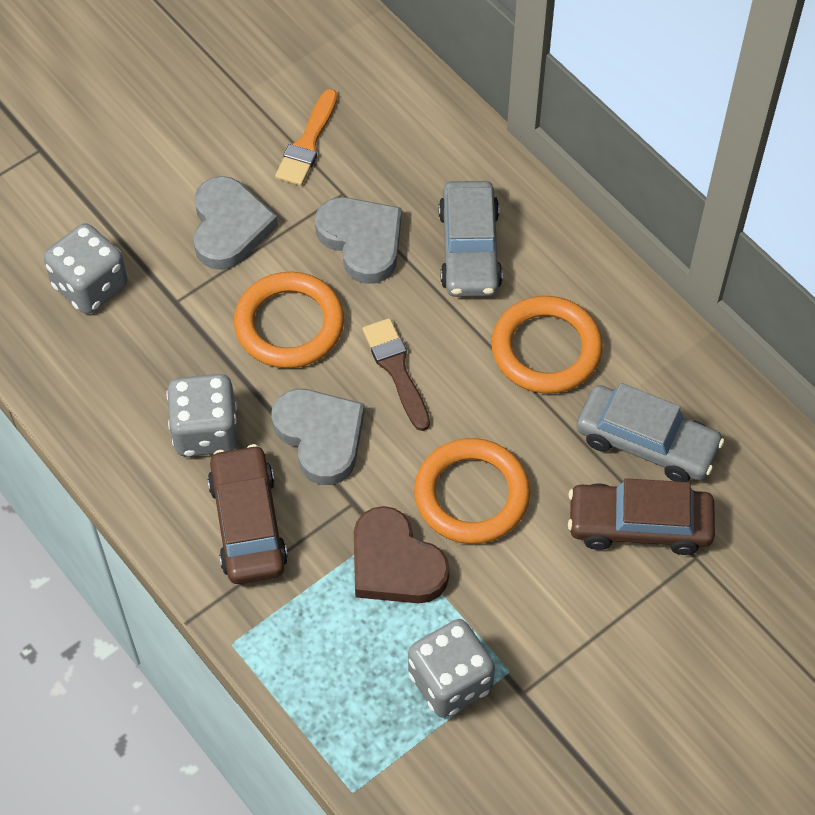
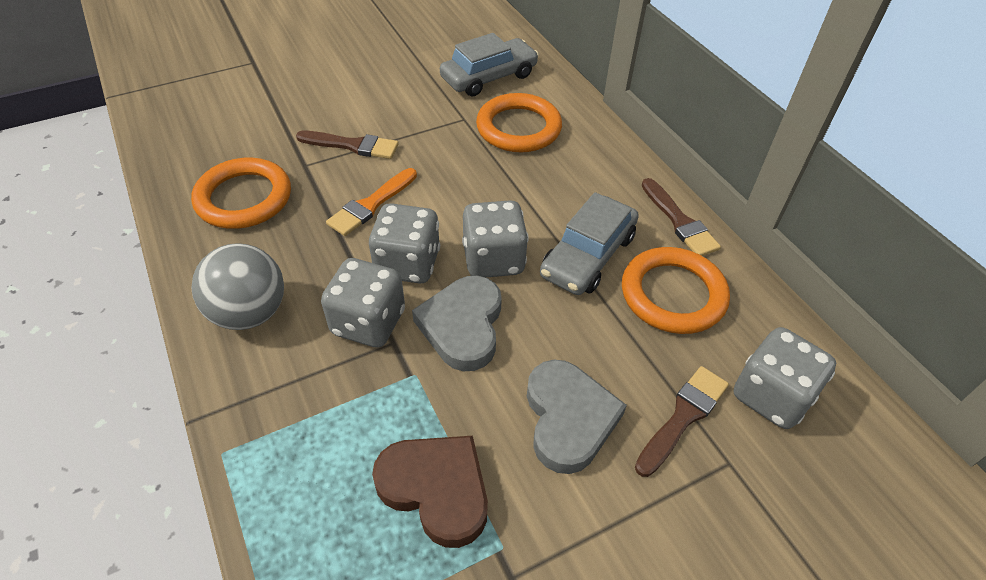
brown brush: 1 -> 3
brown car: 2 -> 0
grey ball: 0 -> 1
grey dice: 3 -> 4
grey heart: 3 -> 2

